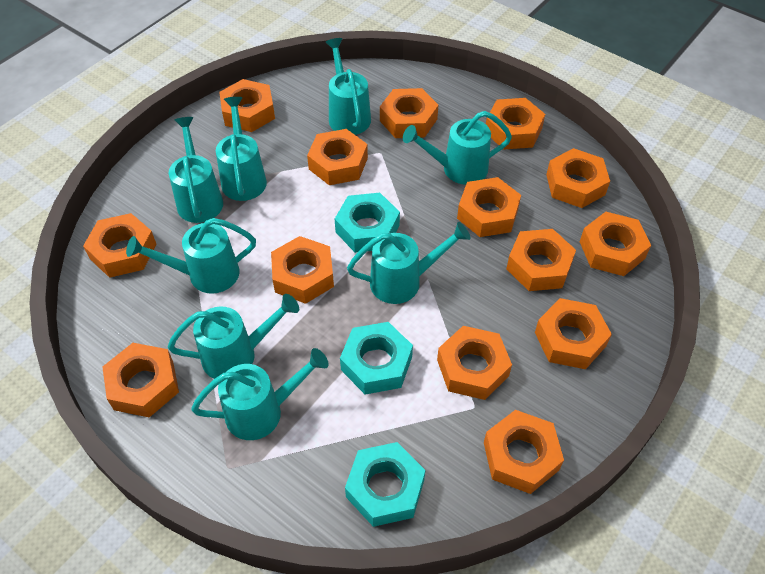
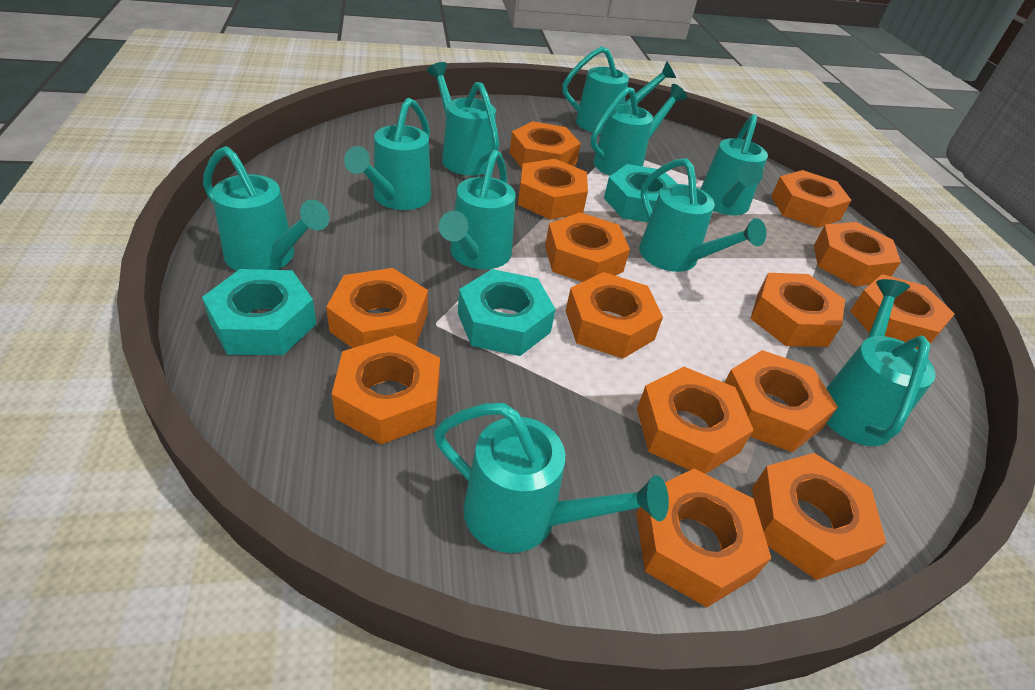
turquoise watering can: 8 -> 10

